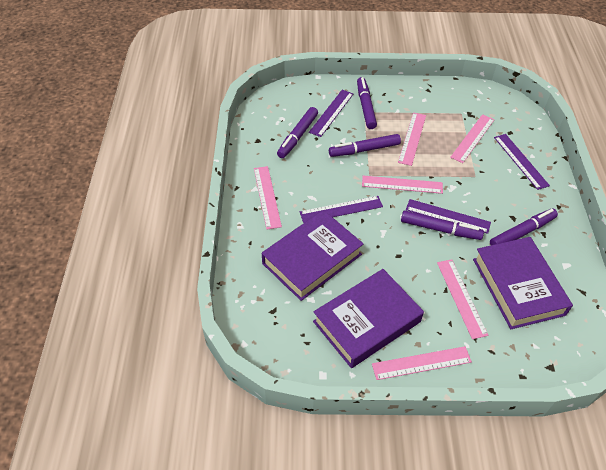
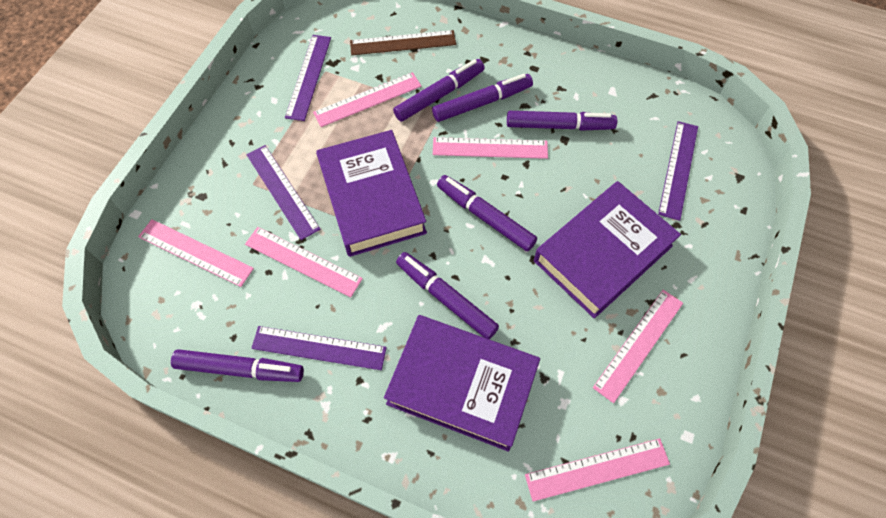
brown ruler: 0 -> 1
purple marker: 5 -> 6

